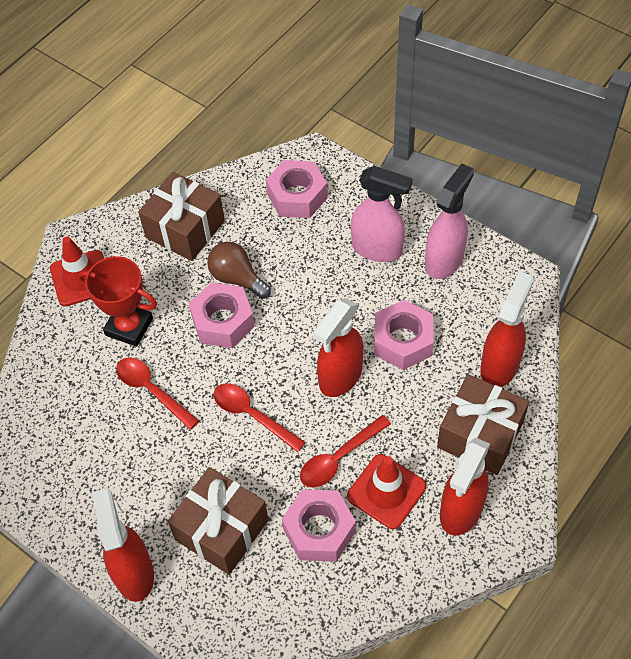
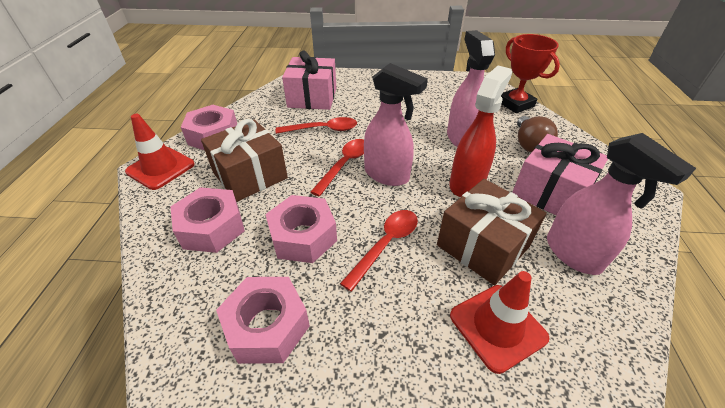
brown gift: 3 -> 2
pink gift: 0 -> 2
pink spray bottle: 2 -> 3
red spray bottle: 4 -> 1

